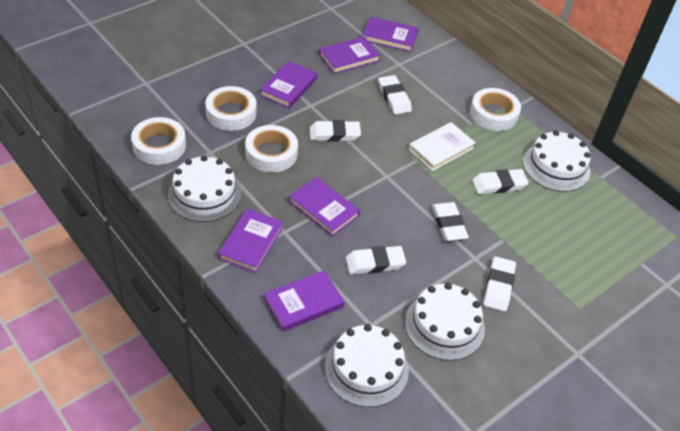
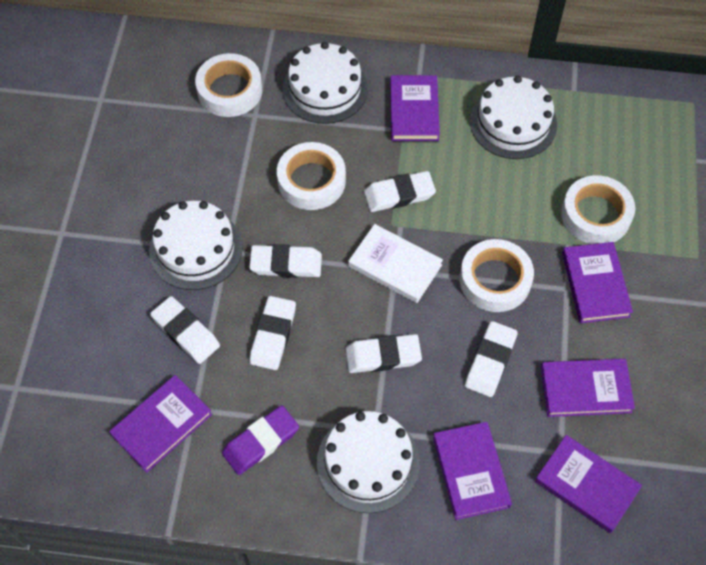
purple eraser: 0 -> 1

